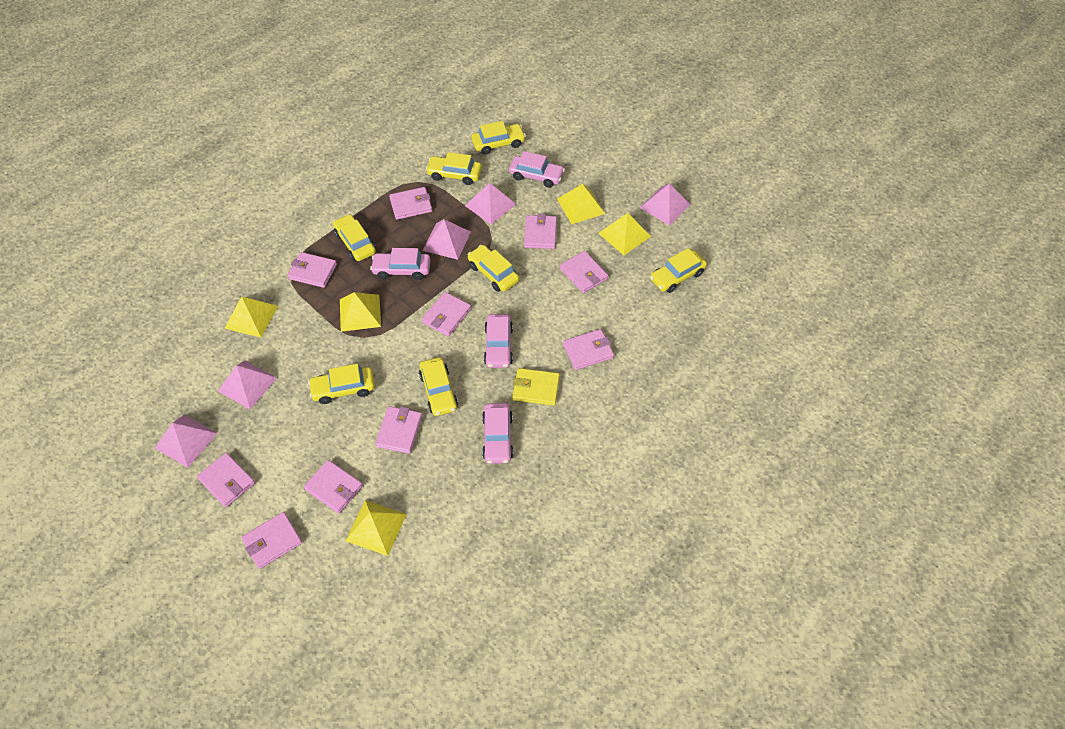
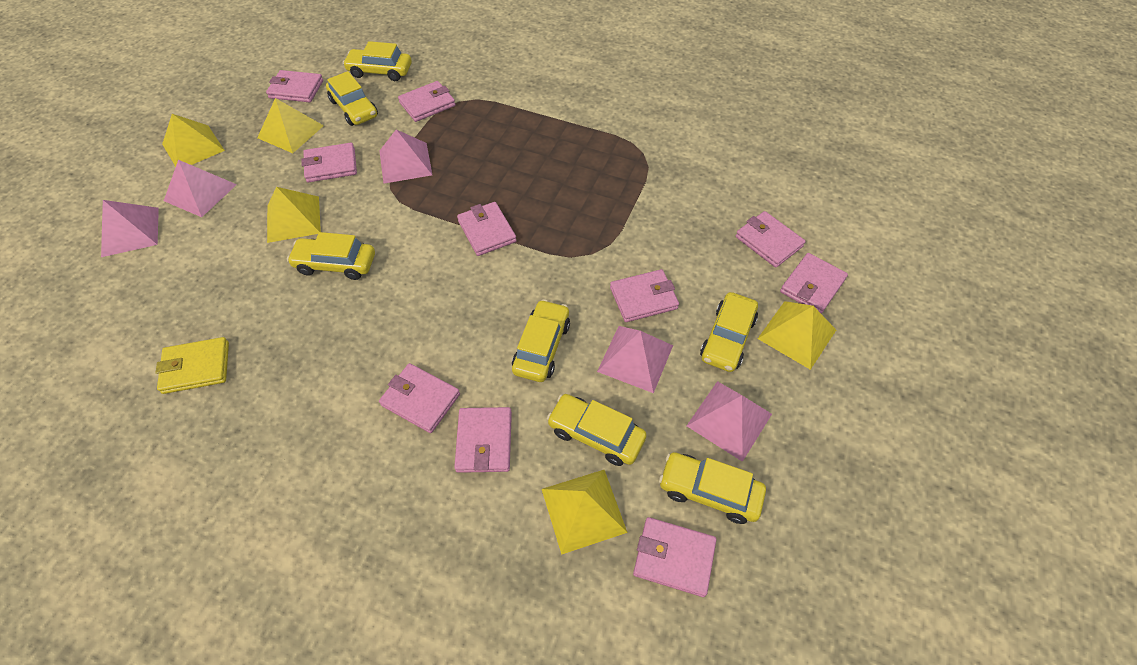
pink car: 4 -> 0

